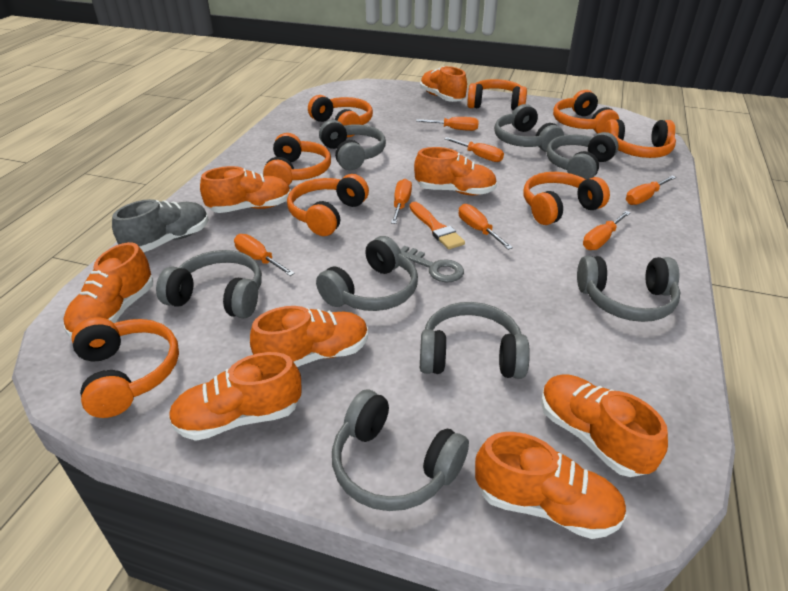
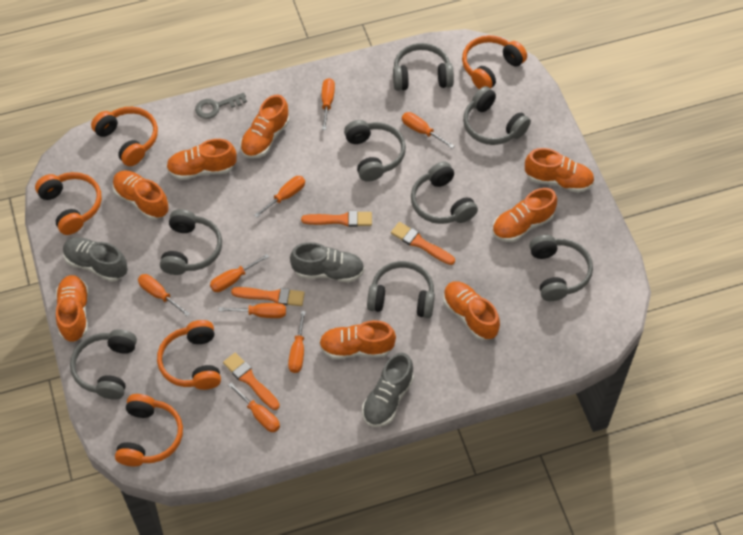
grey shoe: 1 -> 3
orange brush: 1 -> 4
orange headphones: 8 -> 5
orange screwdriver: 7 -> 8

